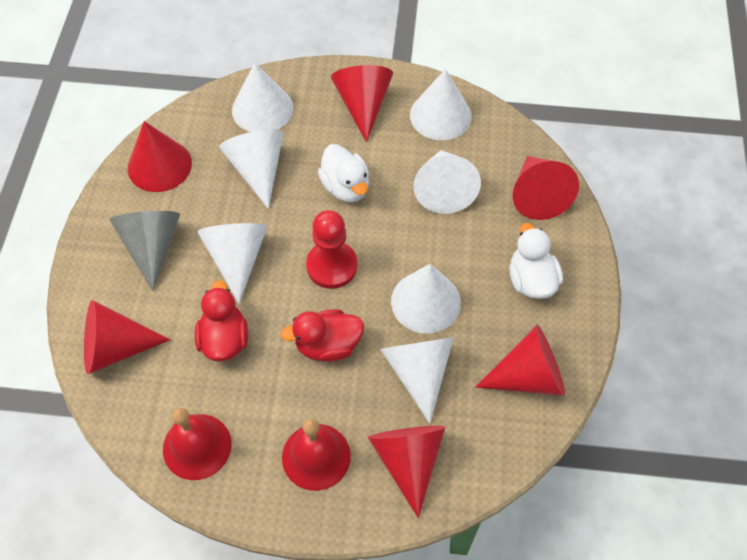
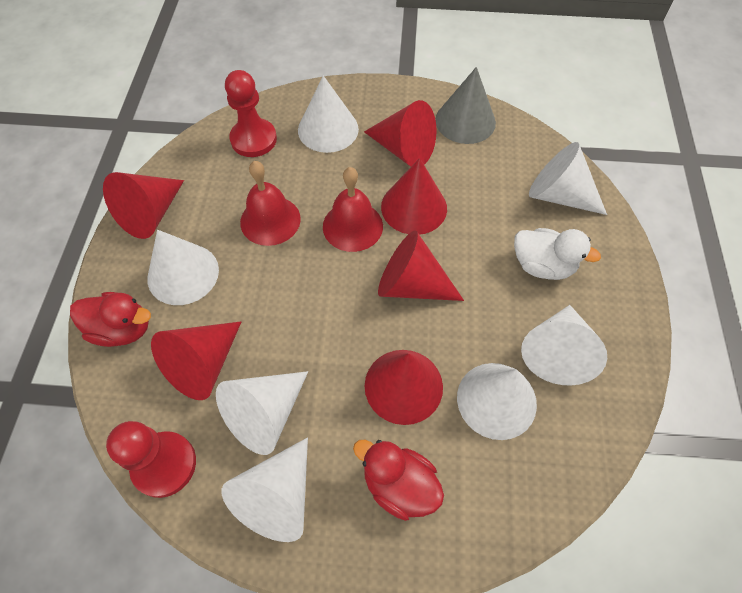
red pawn: 1 -> 2
white duck: 2 -> 1

